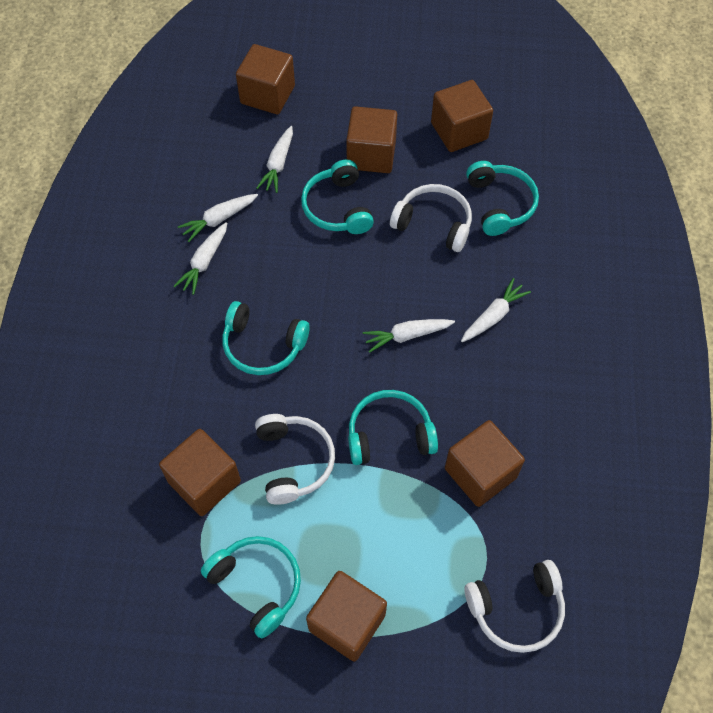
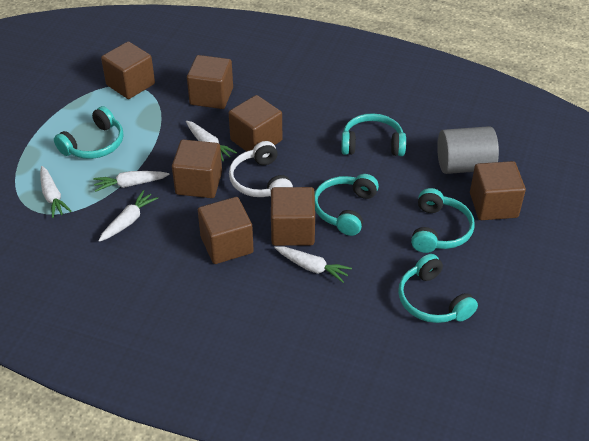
brown cube: 6 -> 7
grey cylinder: 0 -> 1
white headphones: 3 -> 1

